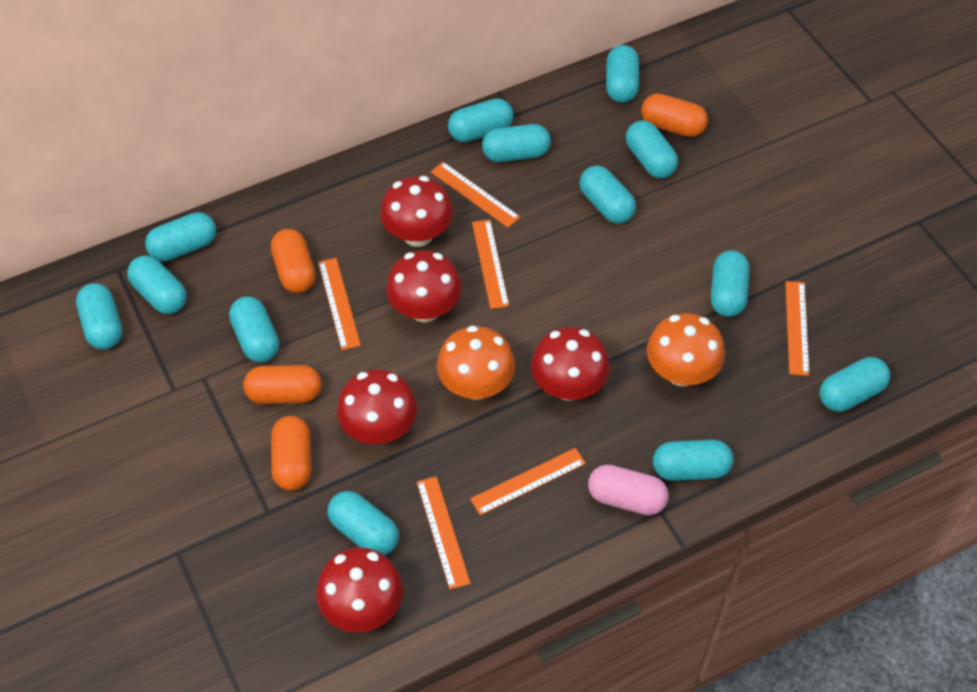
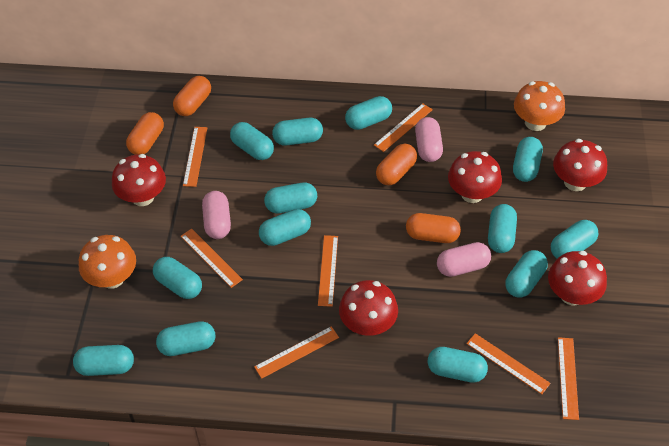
orange ruler: 6 -> 7
pink capsule: 1 -> 3

